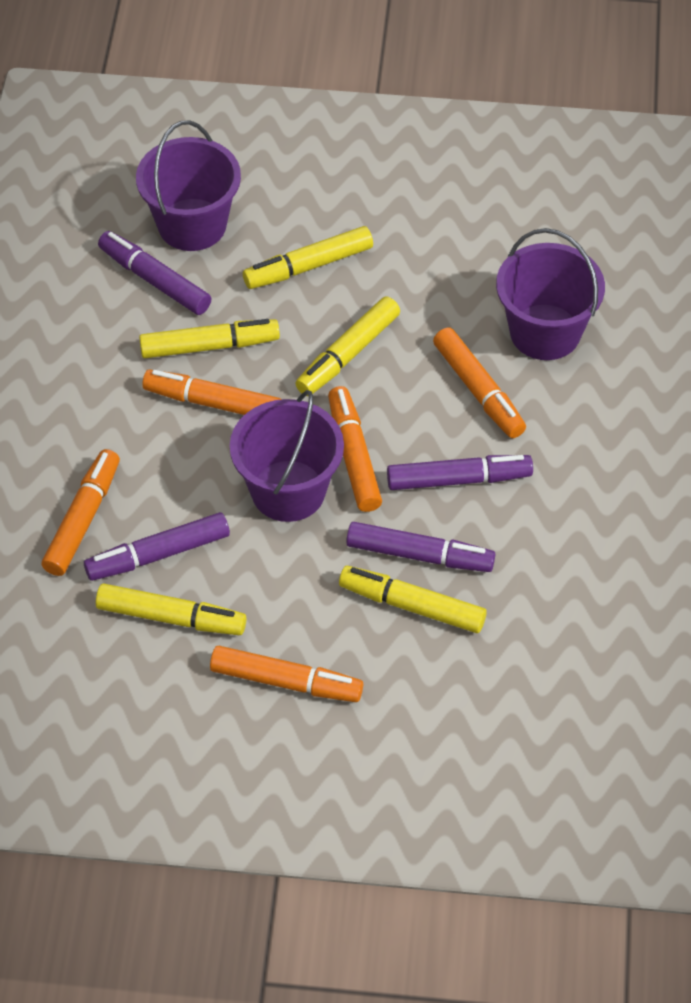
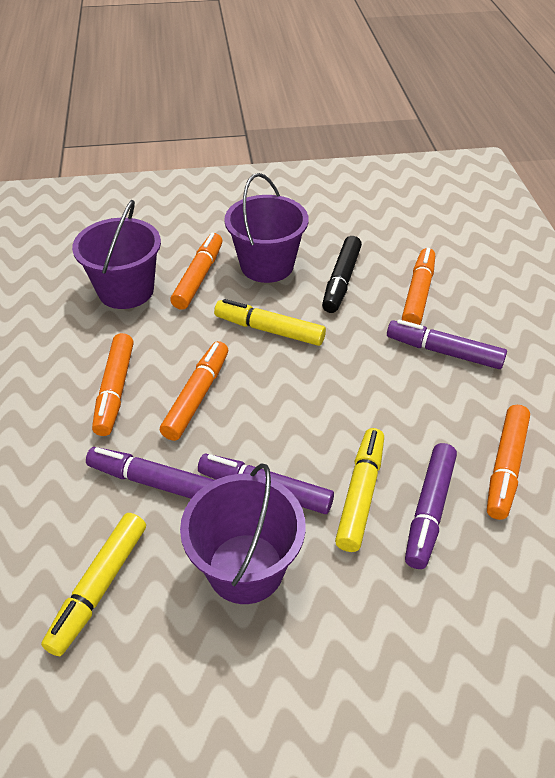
black marker: 0 -> 1
yellow marker: 5 -> 3

